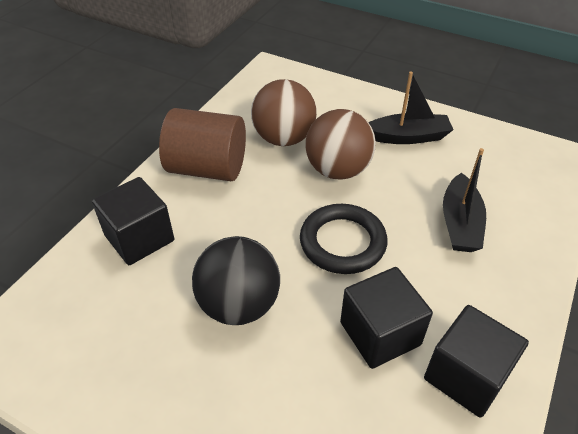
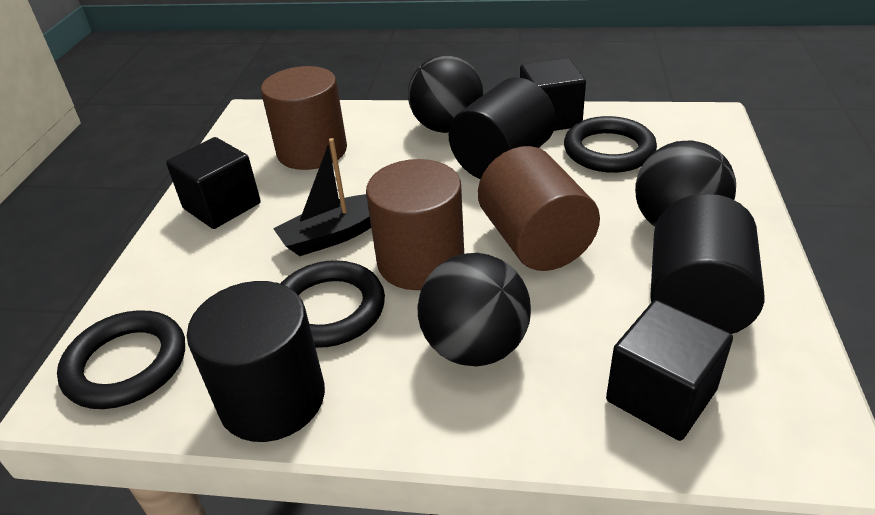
black ball: 1 -> 3
black boat: 2 -> 1
black cylinder: 0 -> 3
black ring: 1 -> 3
brown ball: 2 -> 0
brown cylinder: 1 -> 3

